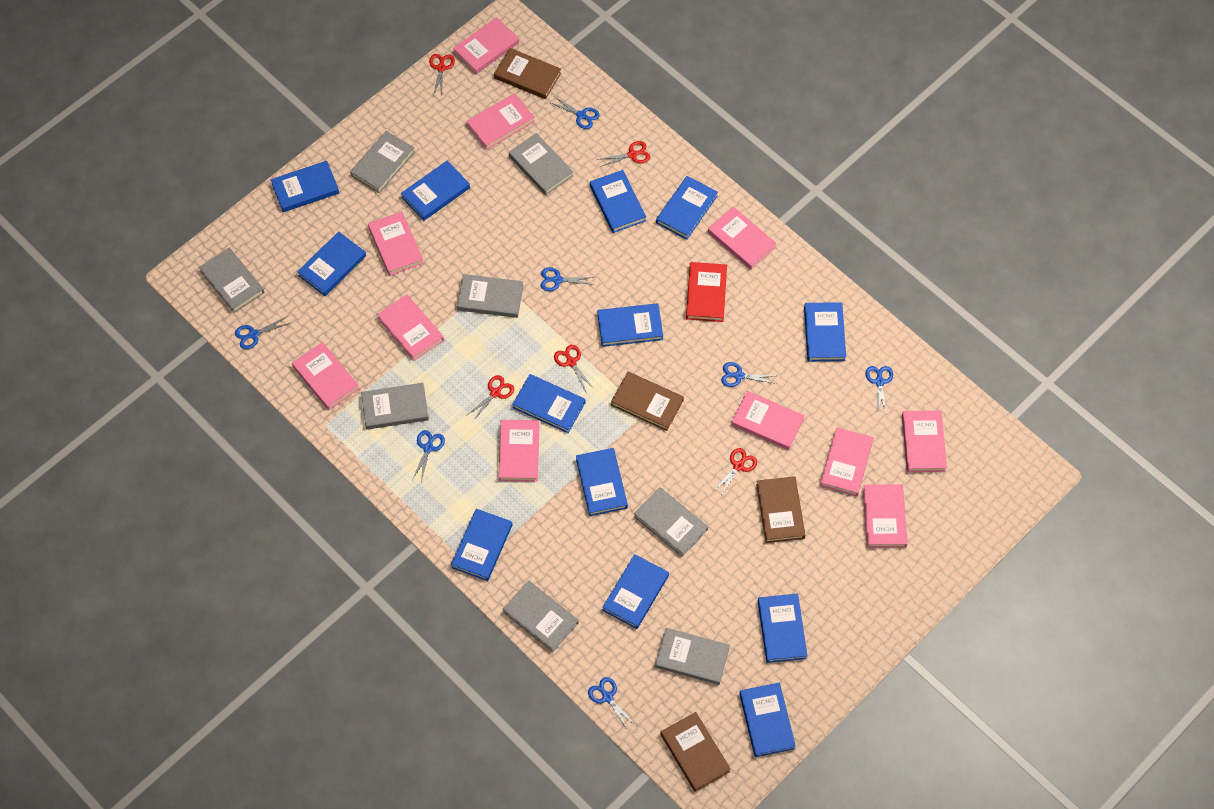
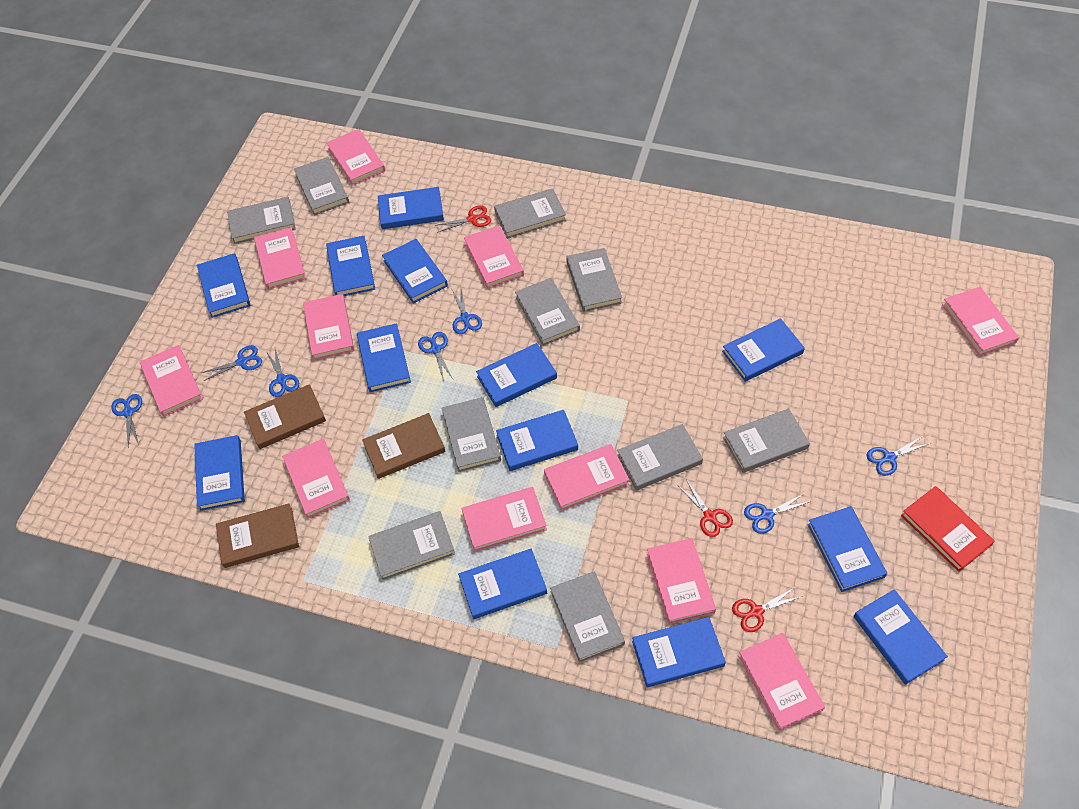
brown book: 4 -> 3
grey book: 8 -> 10
red scissors: 5 -> 3

